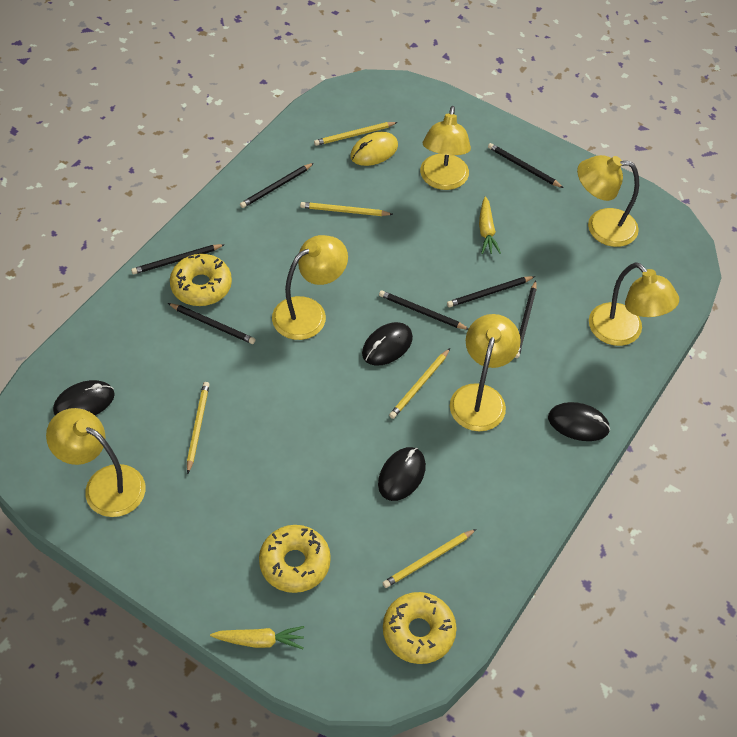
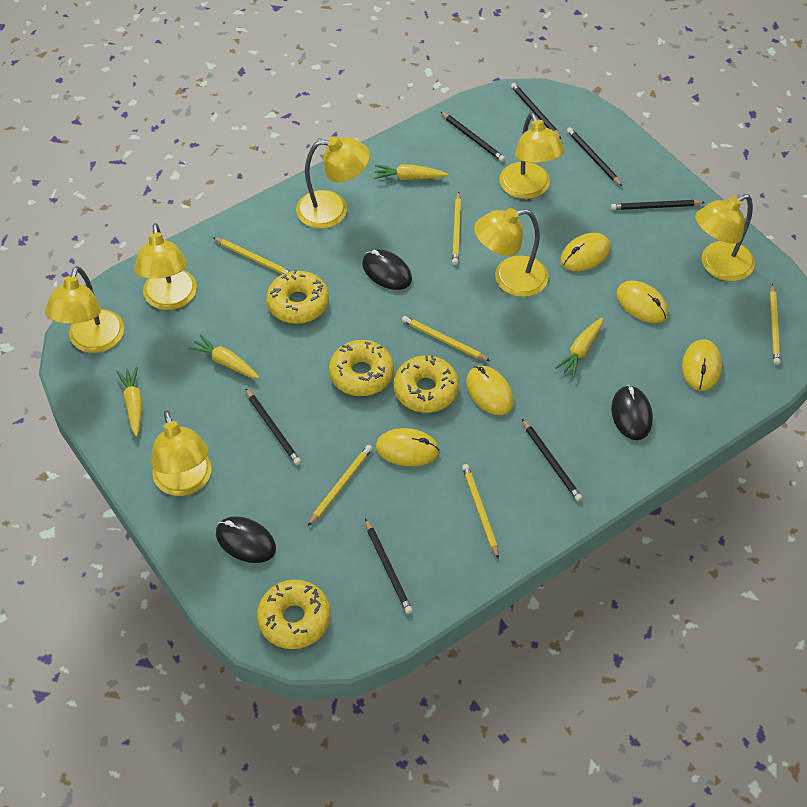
black mouse: 4 -> 3
yellow carrot: 2 -> 4
yellow donut: 3 -> 4
yellow lamp: 6 -> 7
yellow mouse: 1 -> 5
yellow pencil: 5 -> 6

